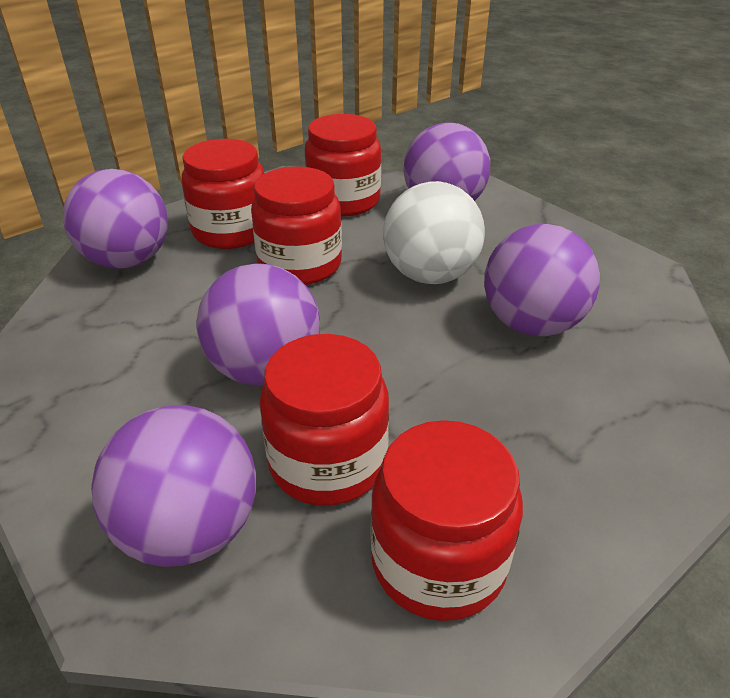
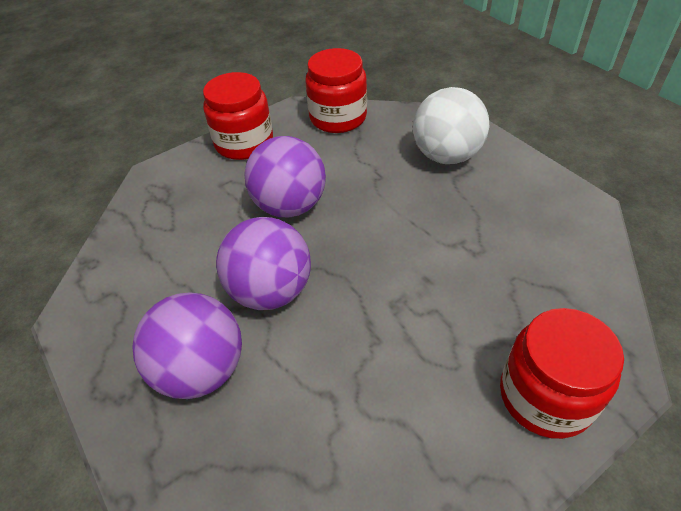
purple ball: 5 -> 3
red jar: 5 -> 3

